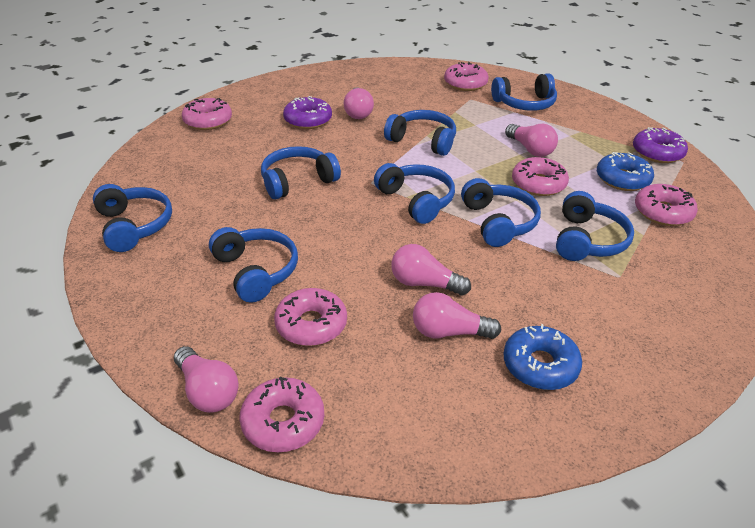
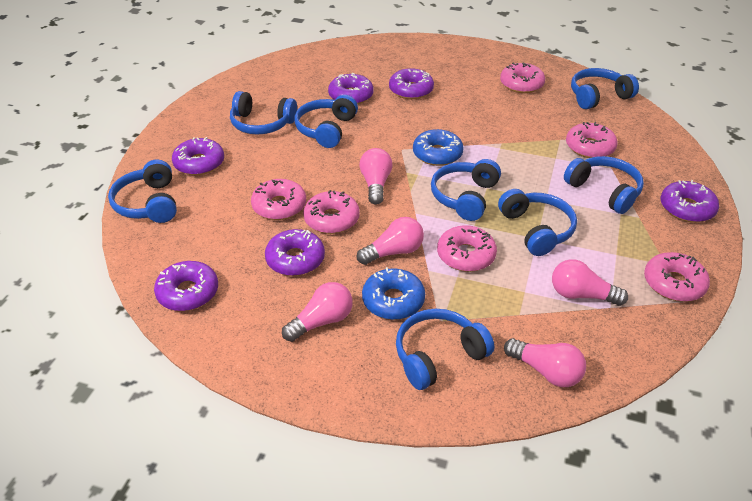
purple donut: 2 -> 6

